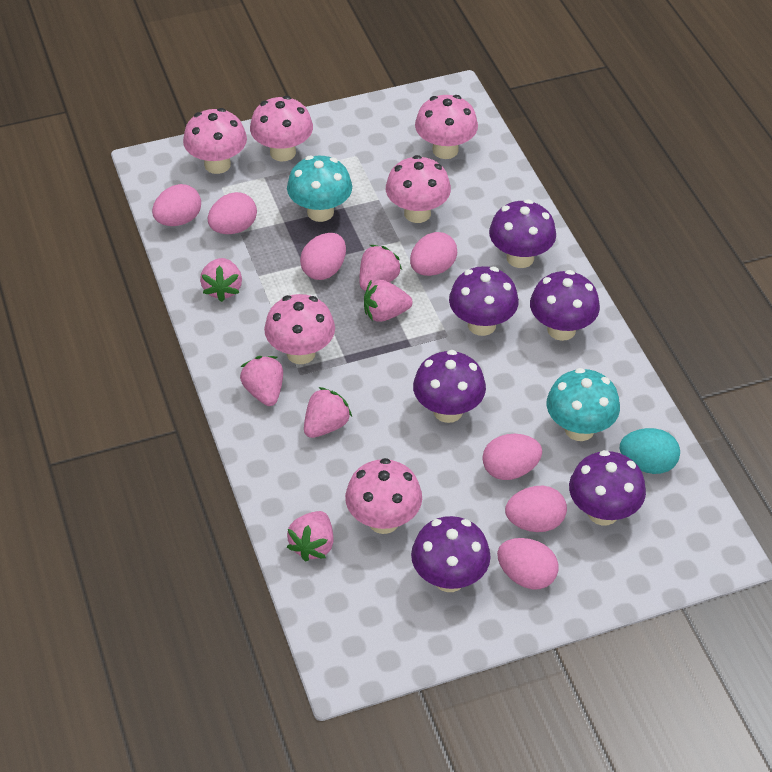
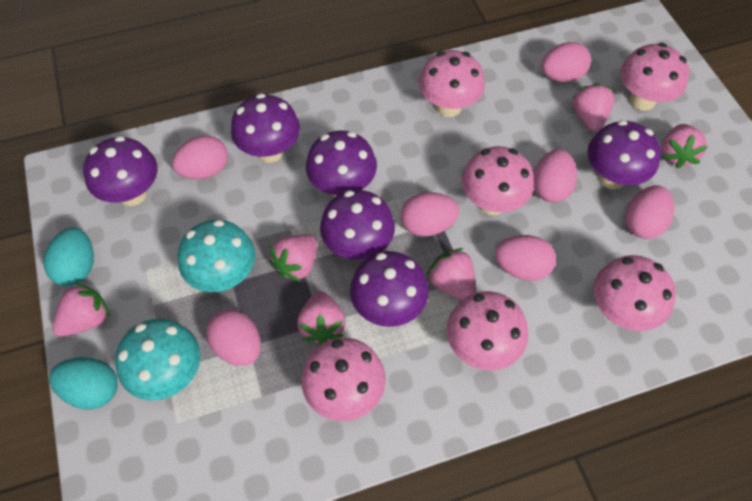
turquoise egg: 1 -> 2

